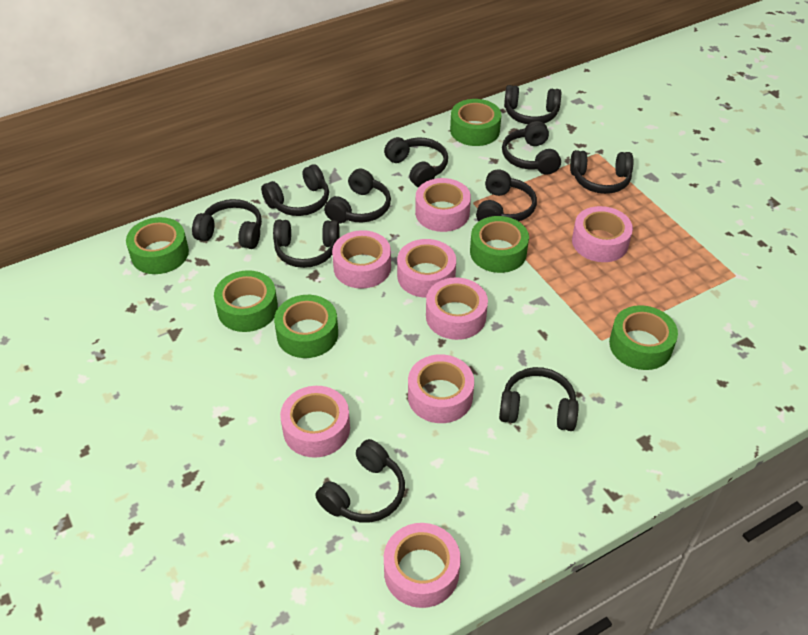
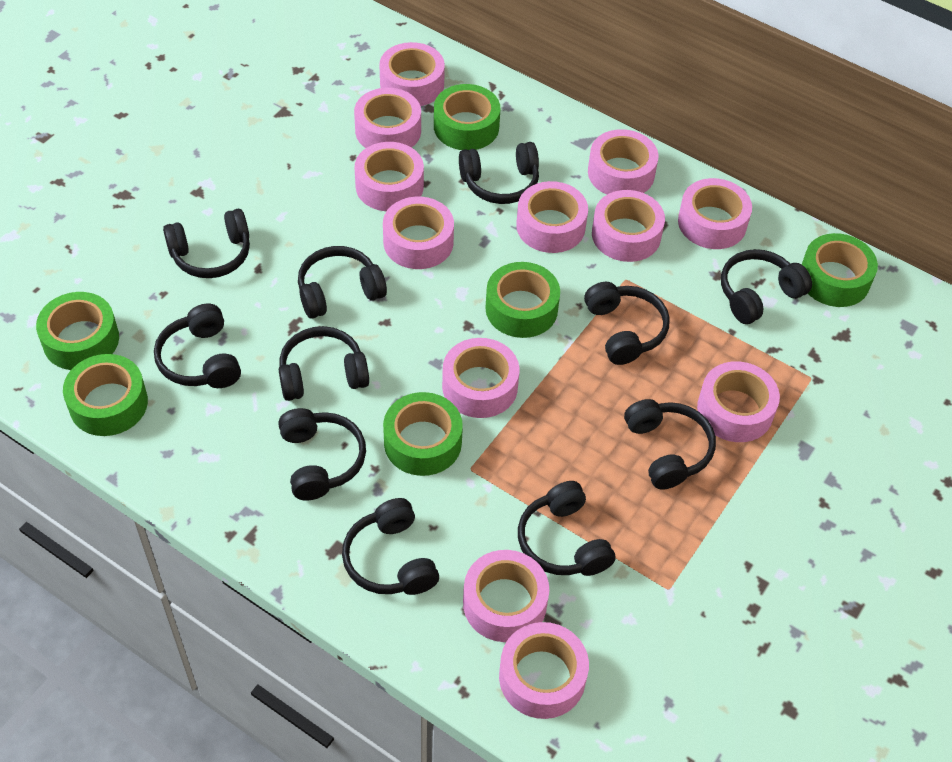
pink tape: 8 -> 12

